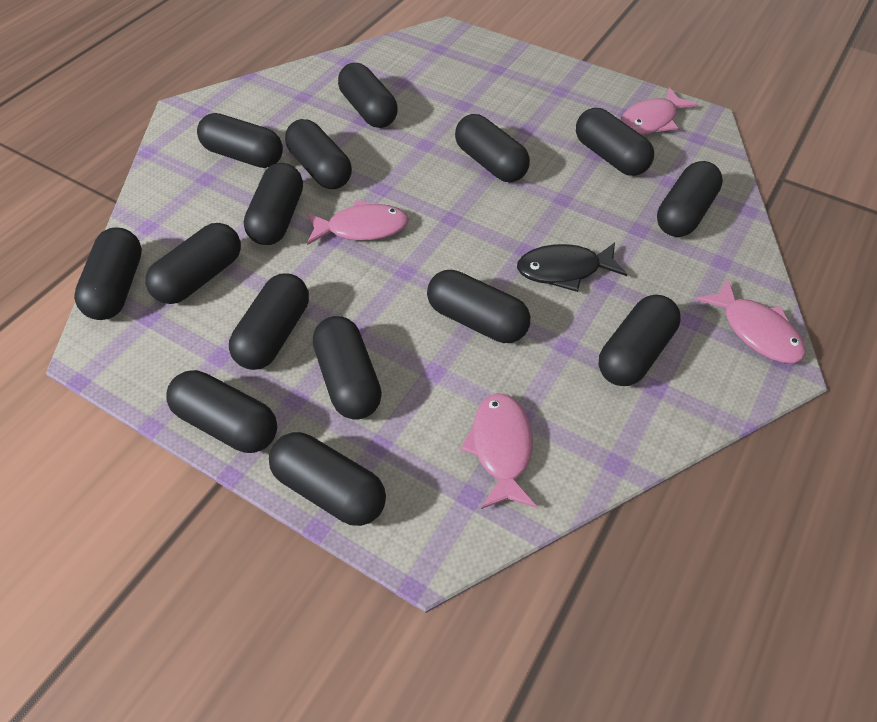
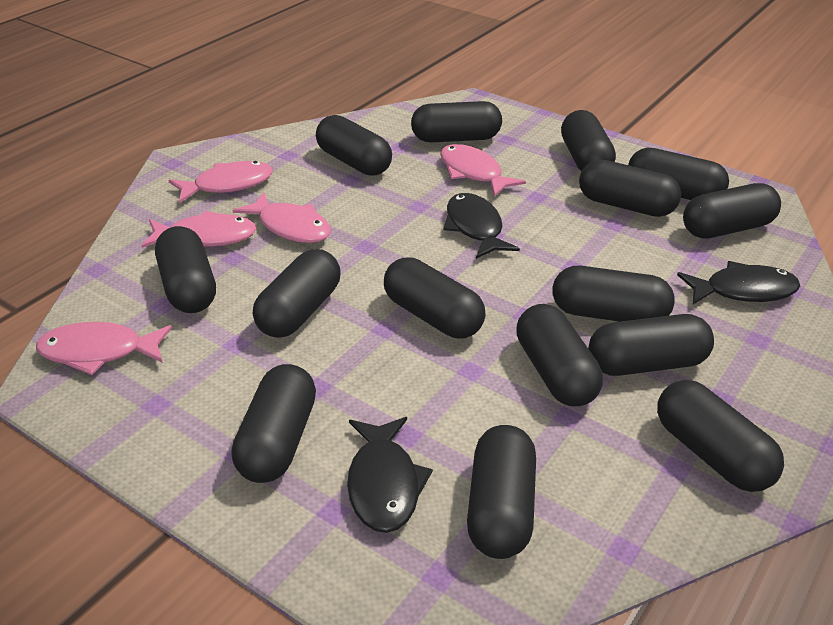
black fish: 1 -> 3
pink fish: 4 -> 5

